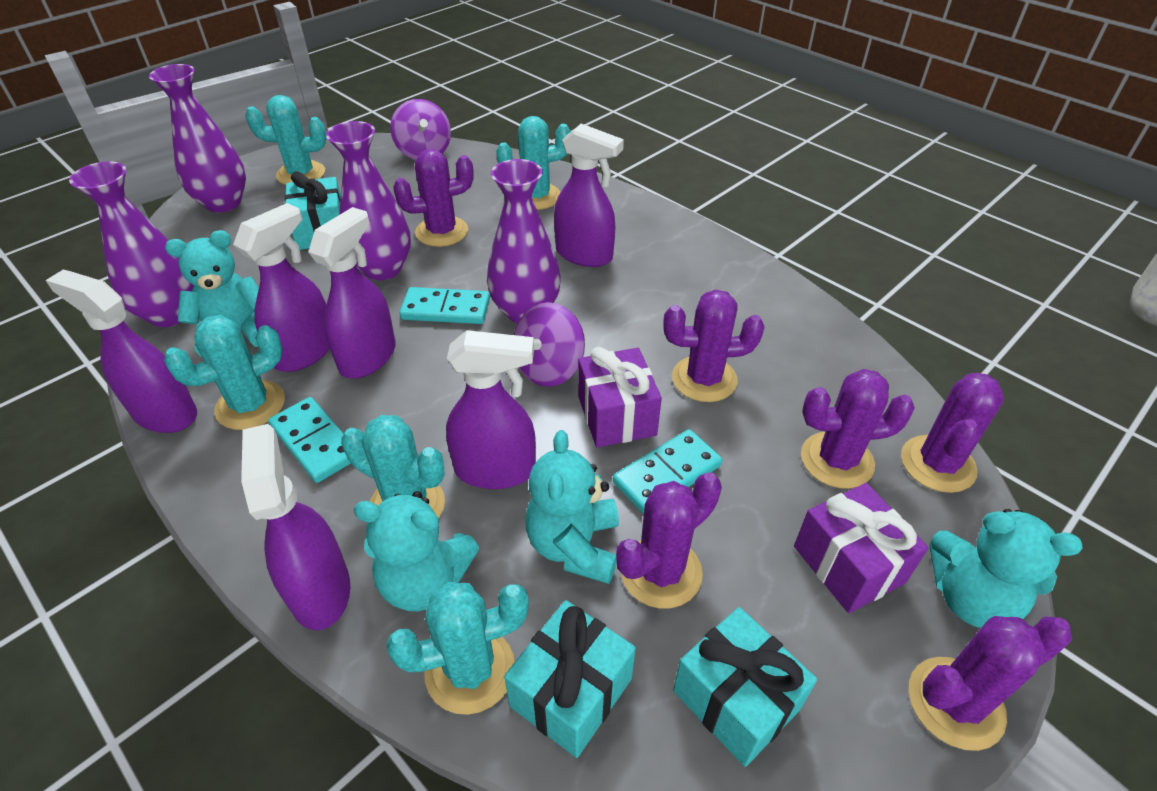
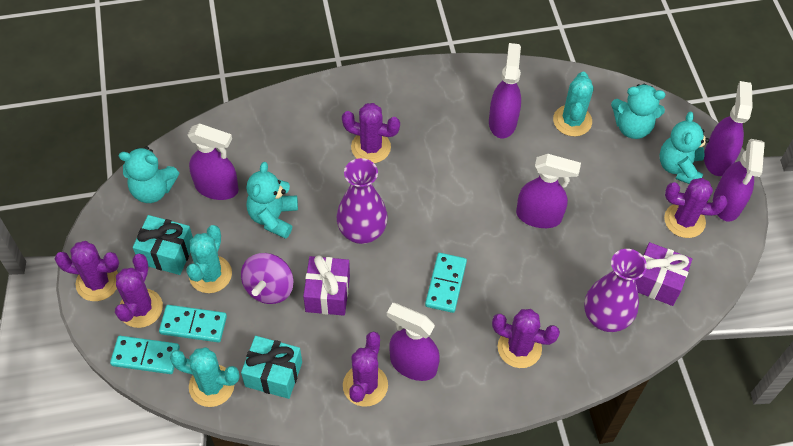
purple spinning top: 2 -> 1
purple vase: 4 -> 2
turquoise cactus: 5 -> 3
turquoise gift: 3 -> 2

